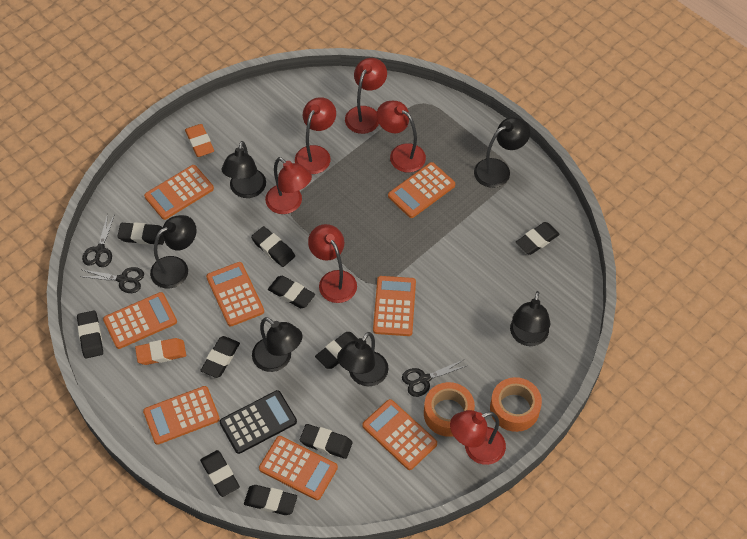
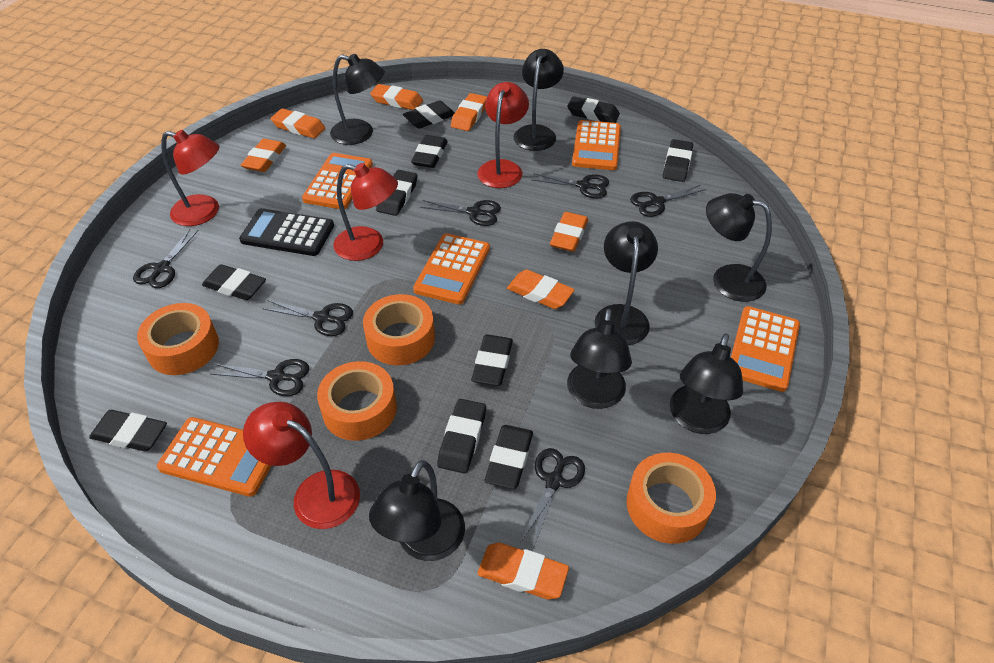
black lamp: 6 -> 7
black scissors: 3 -> 7
orange calculator: 8 -> 5
orange eraser: 2 -> 7
orange tape: 2 -> 4
red lamp: 6 -> 4

